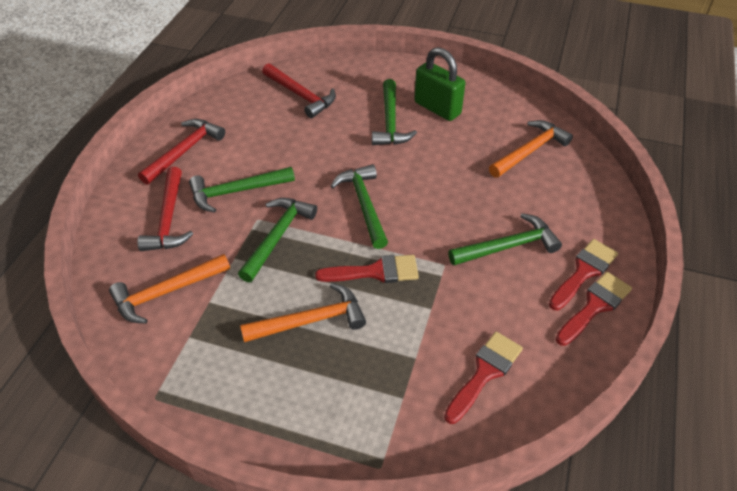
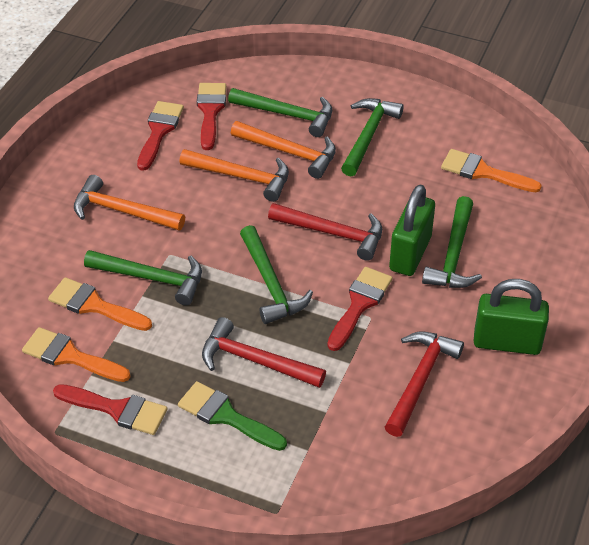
green brush: 0 -> 1
green padlock: 1 -> 2
orange brush: 0 -> 3

